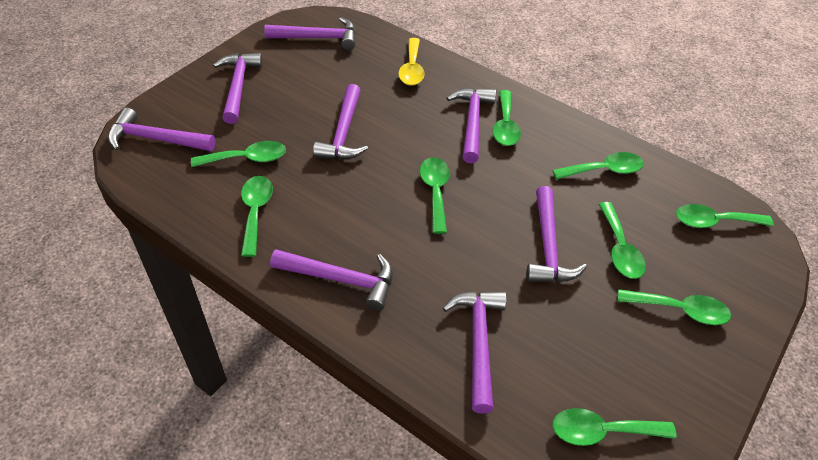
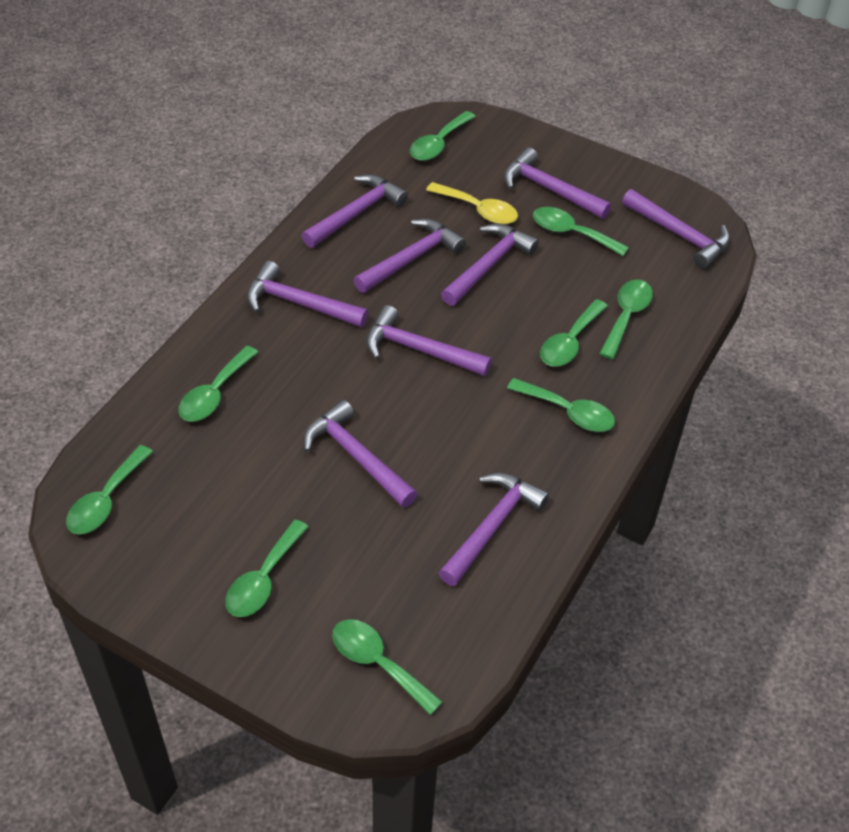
purple hammer: 8 -> 9

